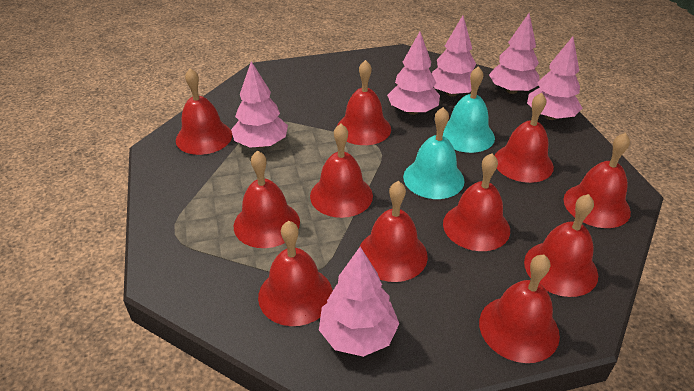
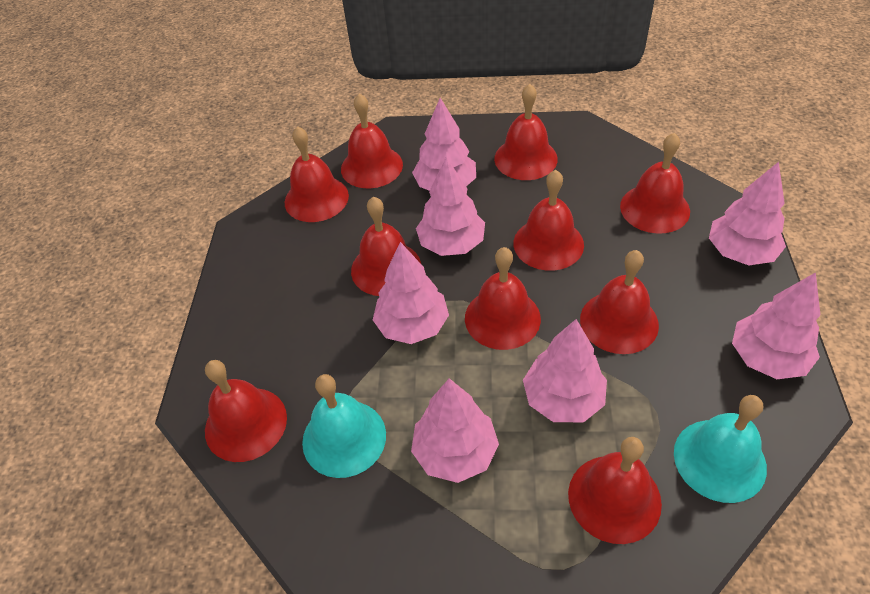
pink tree: 6 -> 7
red bell: 11 -> 10

